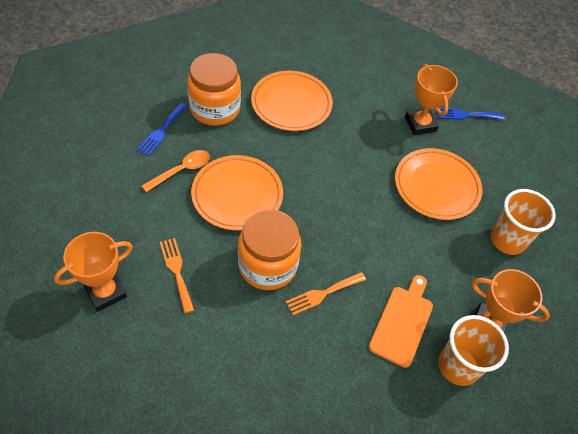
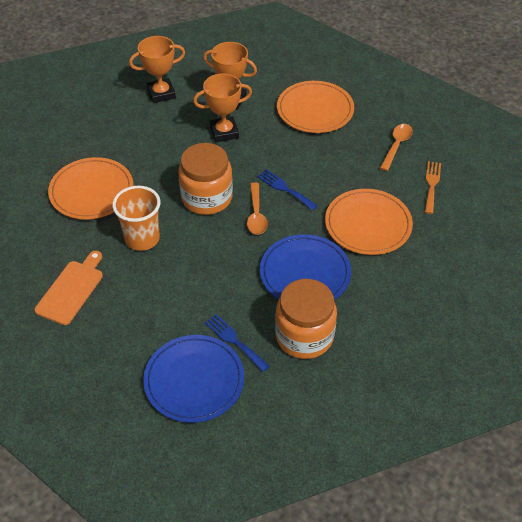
blue plate: 0 -> 2
orange cup: 2 -> 1
orange fork: 2 -> 1
orange spoon: 1 -> 2

